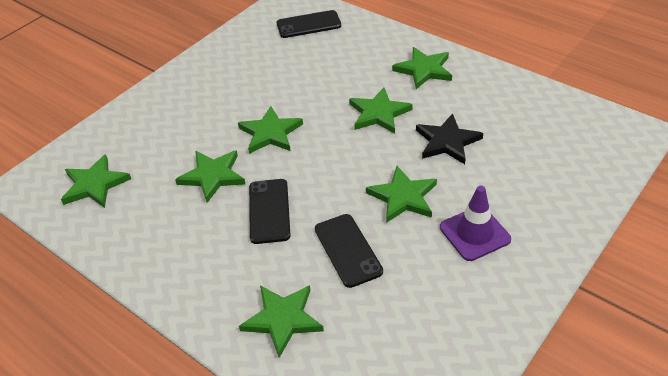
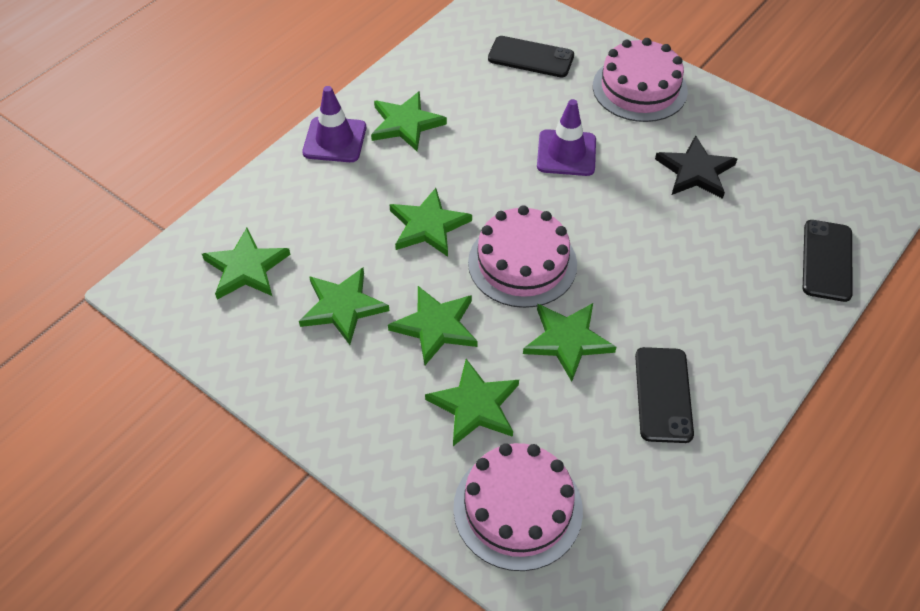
pink cake: 0 -> 3
purple traffic cone: 1 -> 2

